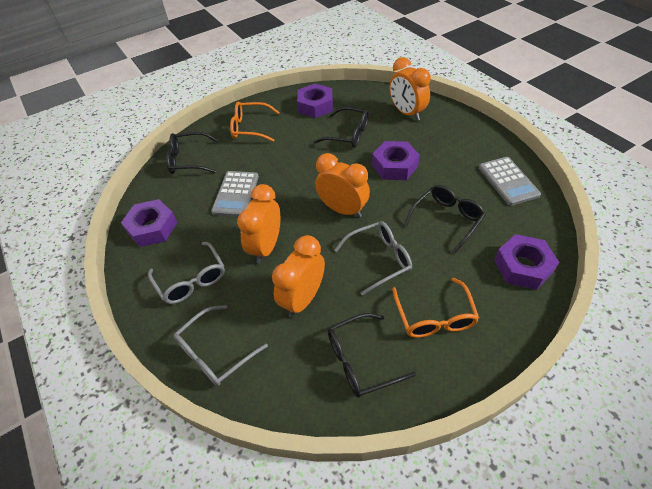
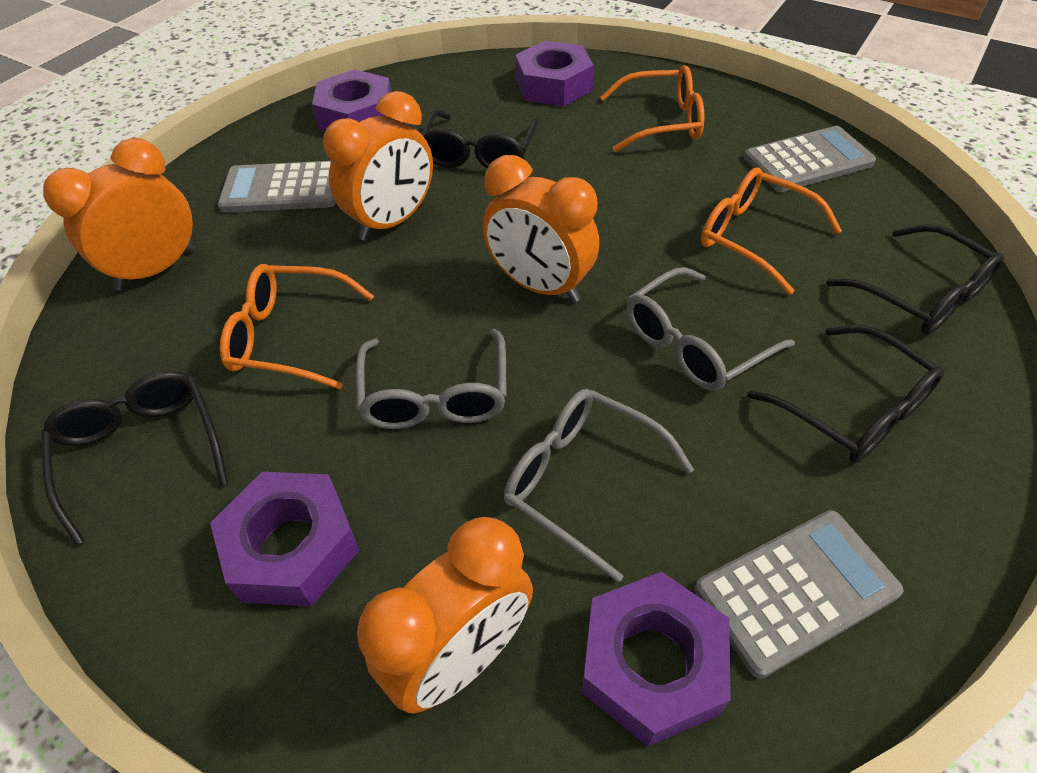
grey calculator: 2 -> 3
orange glasses: 2 -> 3

